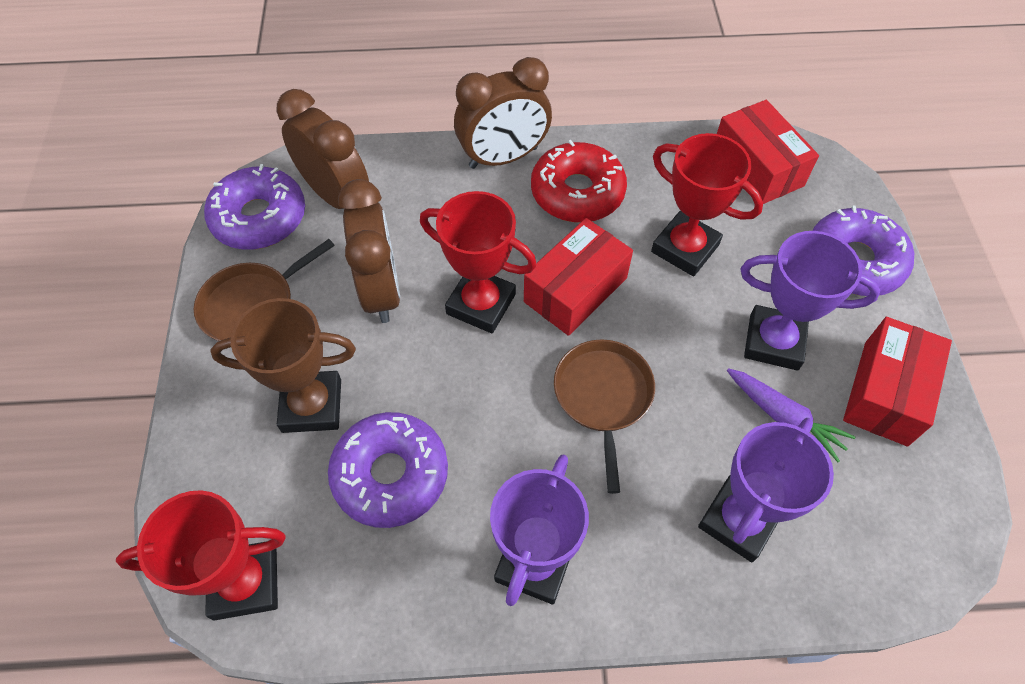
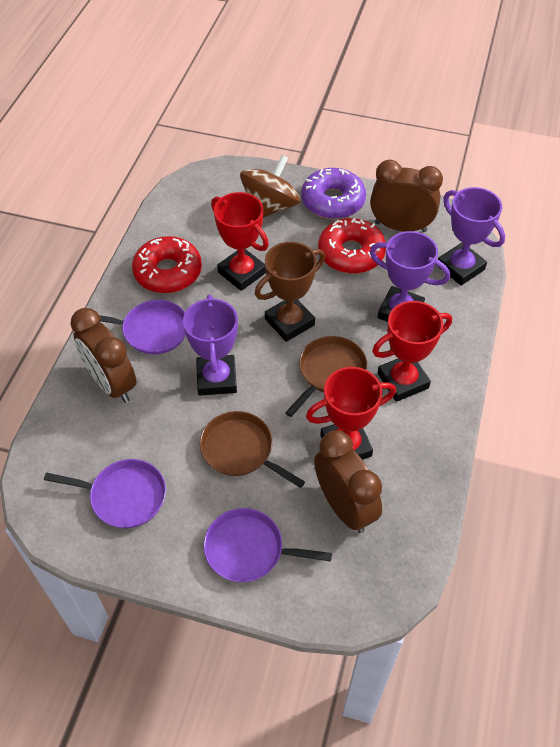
brown spinning top: 0 -> 1
purple carrot: 1 -> 0
purple donut: 3 -> 1
purple pan: 0 -> 3
red box: 3 -> 0
red donut: 1 -> 2

